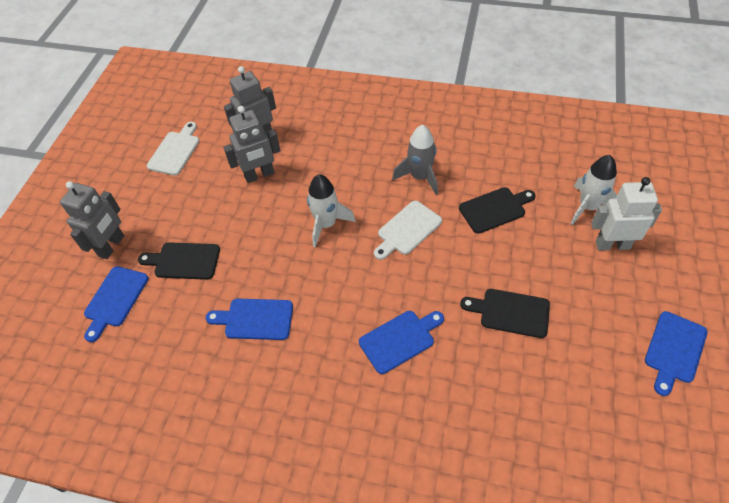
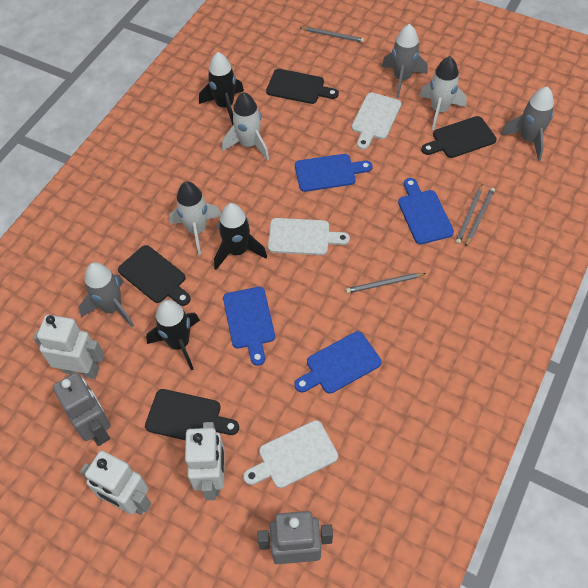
black cutting board: 3 -> 4
black rocket: 0 -> 3
grey pencil: 0 -> 4
grey robot: 3 -> 2
grey rocket: 1 -> 3
white cutting board: 2 -> 3
white robot: 1 -> 3
white rocket: 2 -> 3

